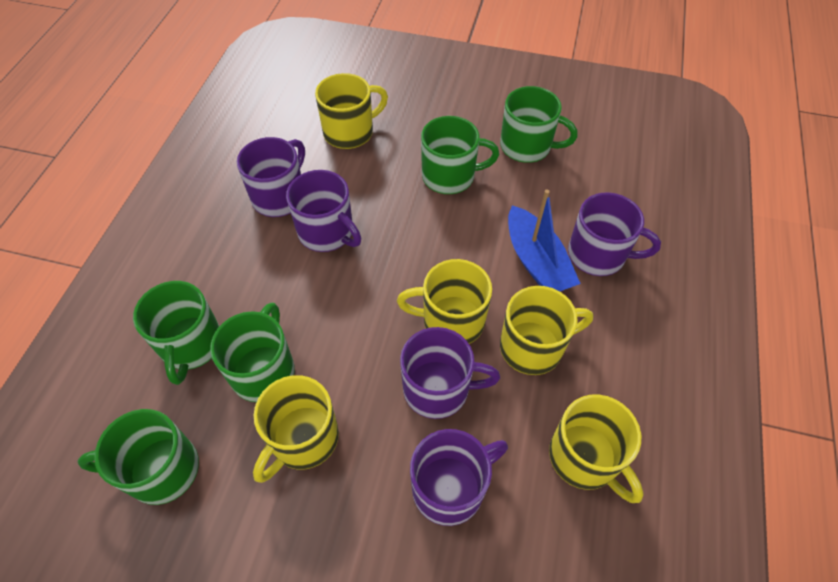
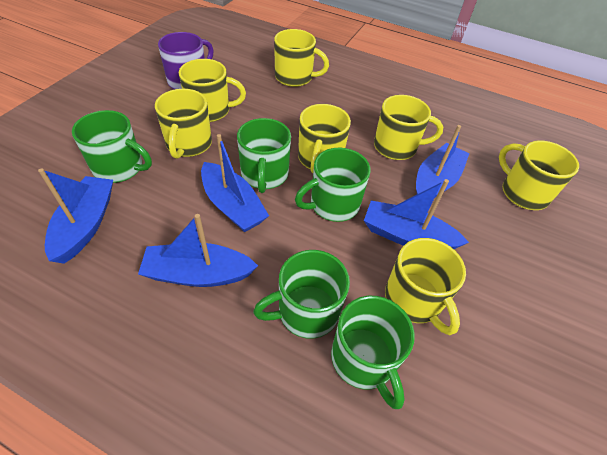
blue boat: 1 -> 5
purple mug: 5 -> 1
yellow mug: 5 -> 7

